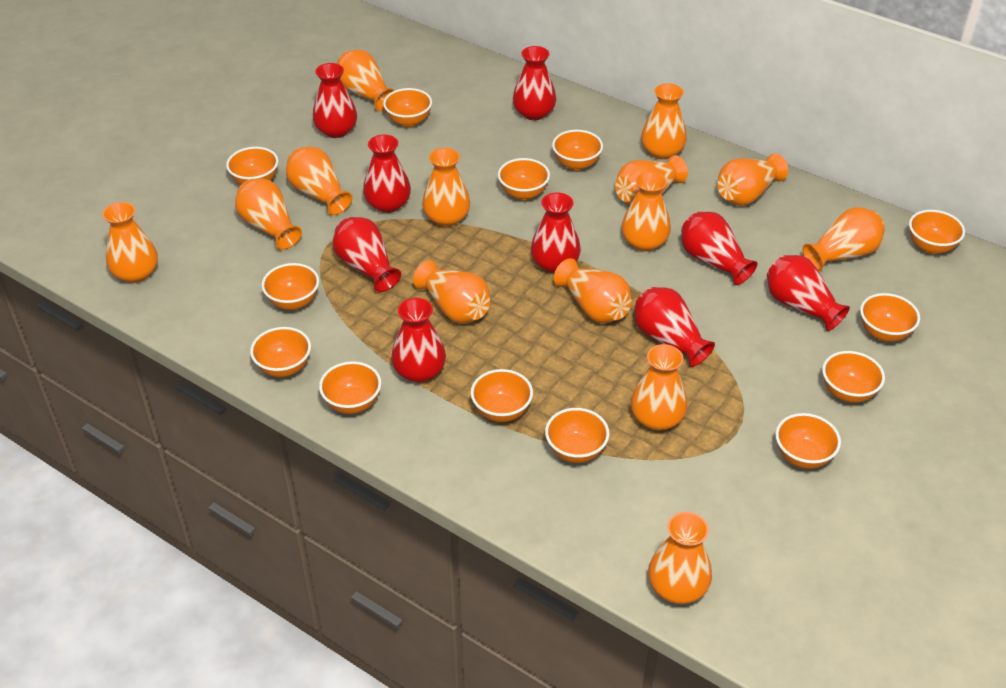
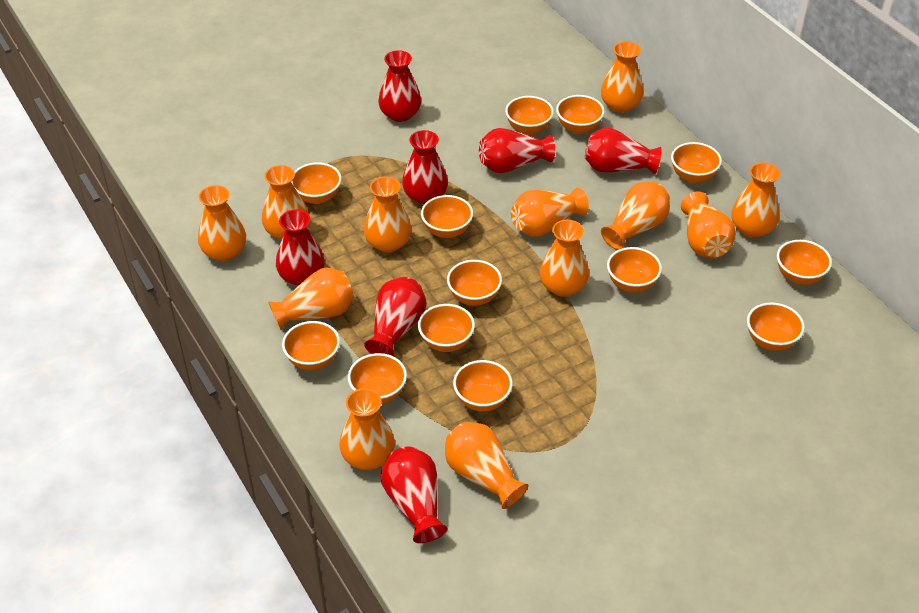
orange vase: 14 -> 12
red vase: 9 -> 7

